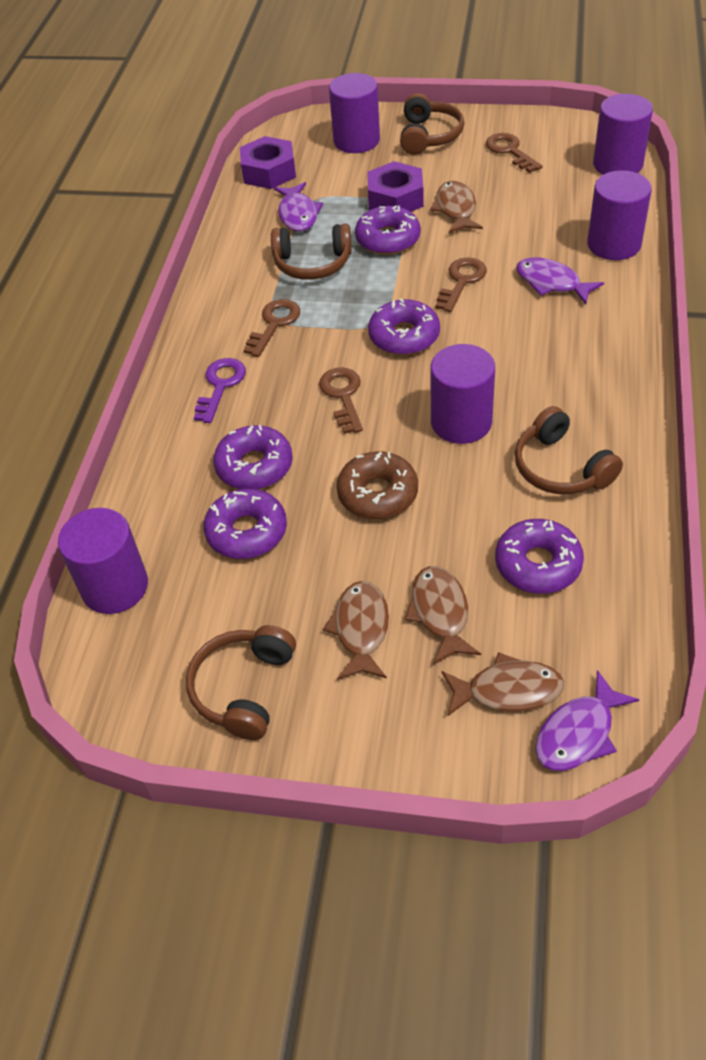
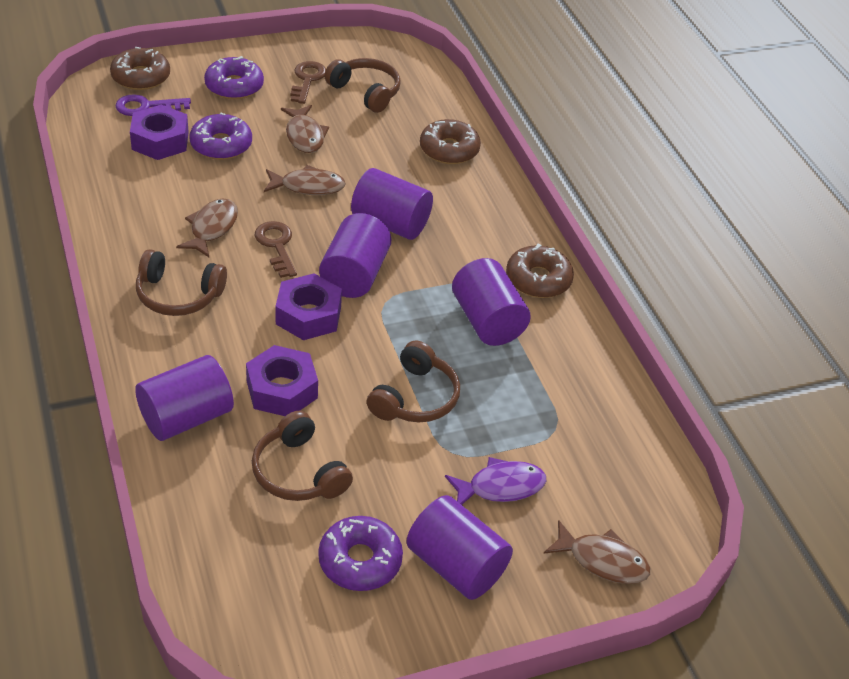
brown donut: 1 -> 3
brown key: 4 -> 2
purple donut: 5 -> 3
purple fish: 3 -> 1
purple nut: 2 -> 3

